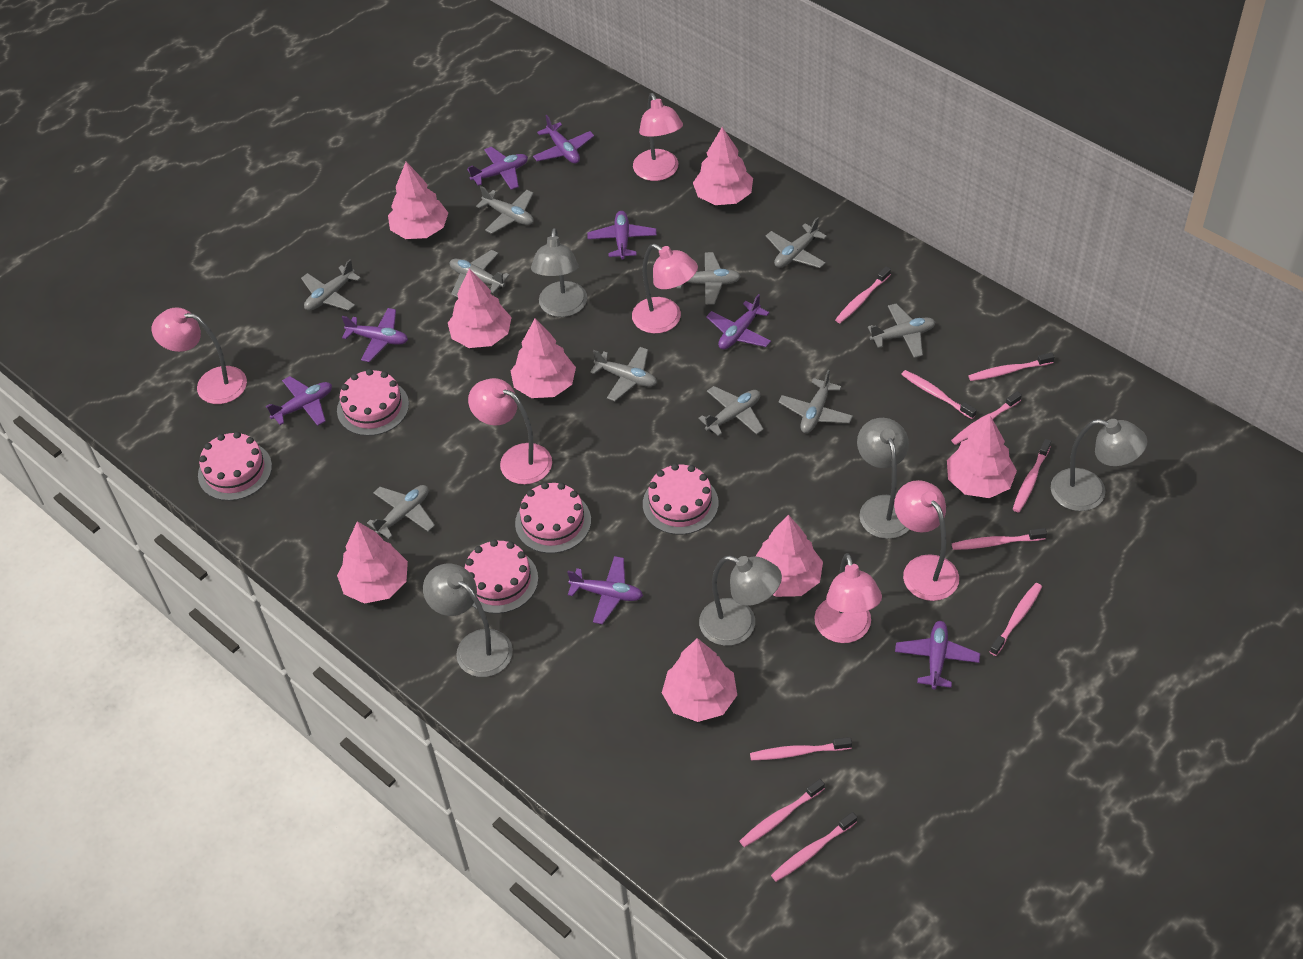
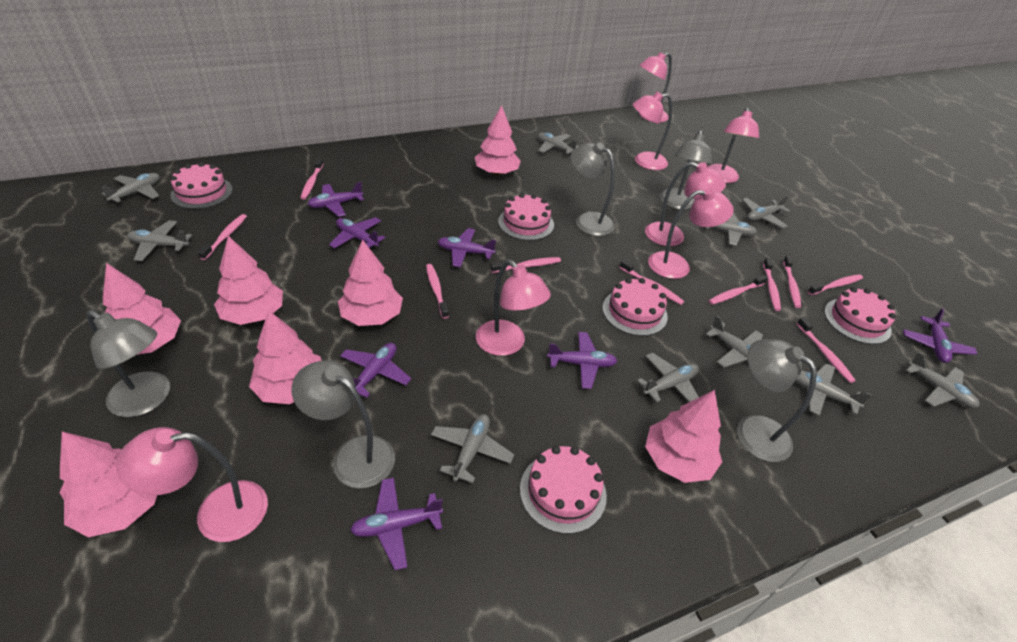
pink lamp: 6 -> 7
pink tree: 8 -> 7
purple plane: 8 -> 7

